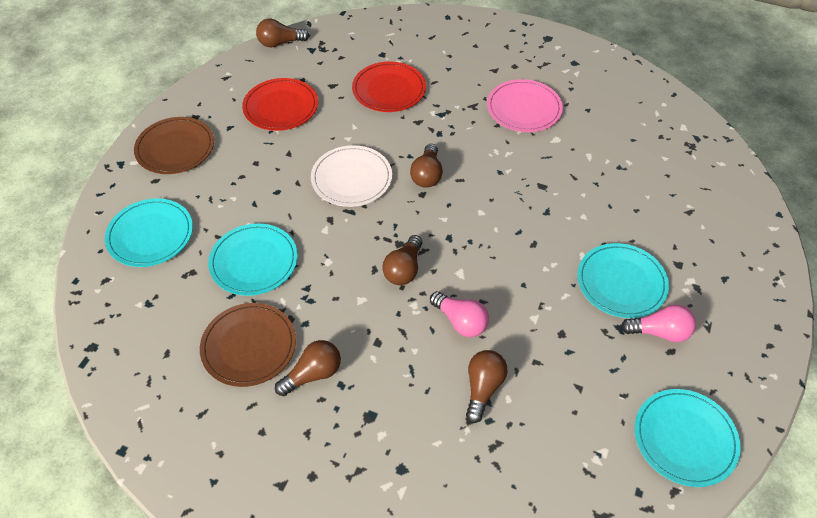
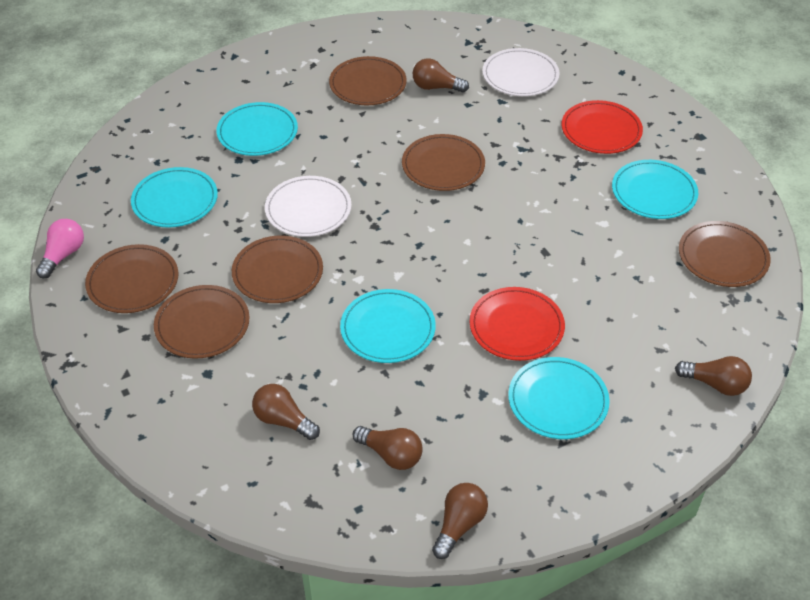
brown plate: 2 -> 6
pink light bulb: 2 -> 1
pink plate: 1 -> 0
turquoise plate: 4 -> 5
white plate: 1 -> 2

